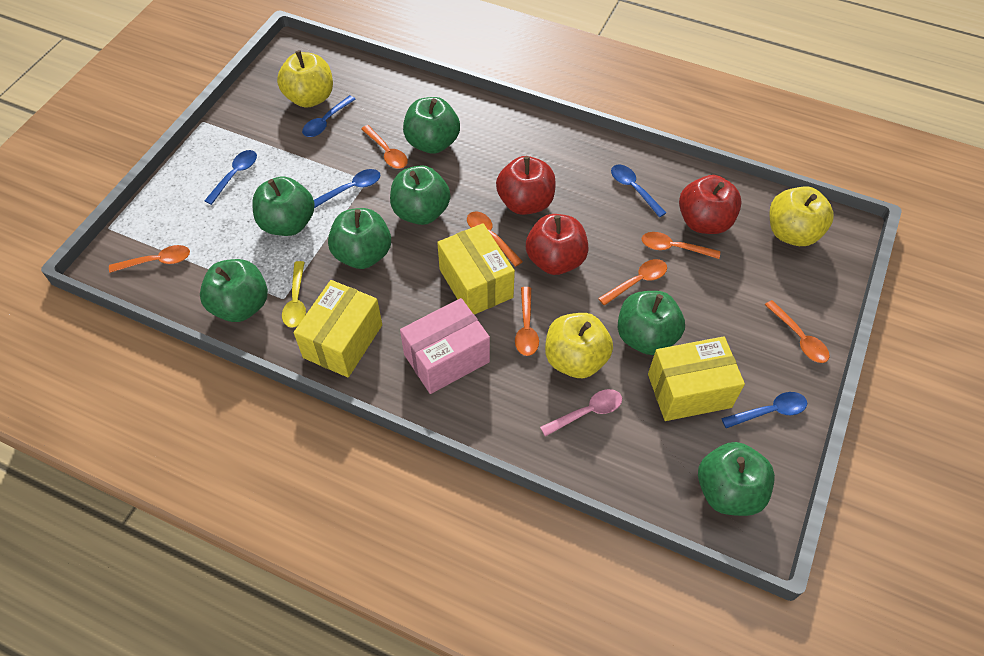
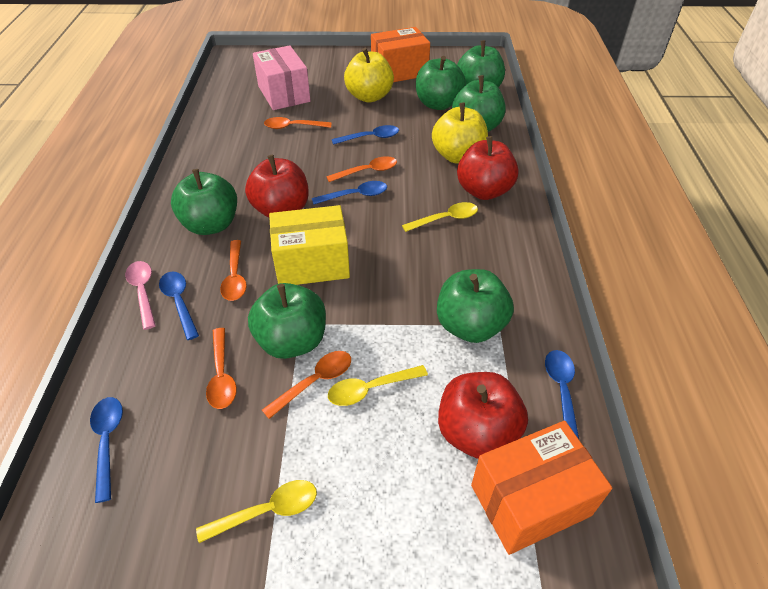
green apple: 7 -> 6
orange box: 0 -> 2
orange spoon: 7 -> 5
yellow apple: 3 -> 2
yellow box: 3 -> 1
yellow spoon: 1 -> 3

